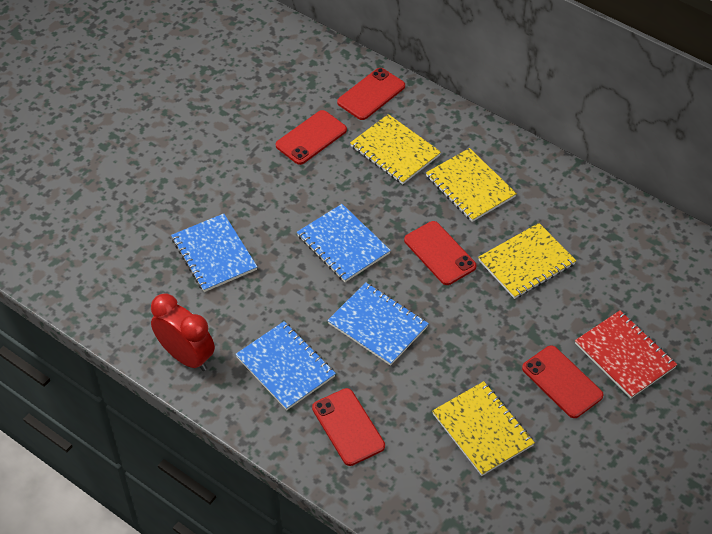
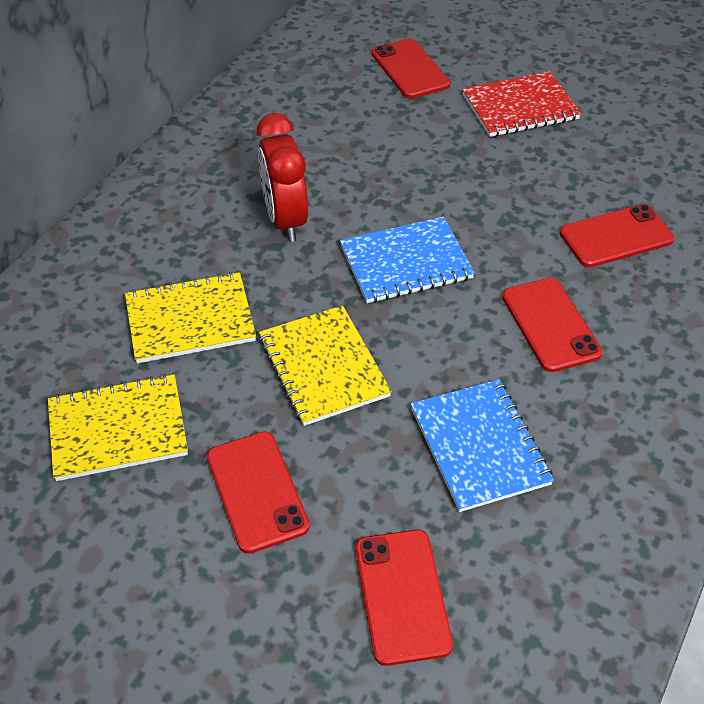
blue notebook: 4 -> 2
yellow notebook: 4 -> 3

